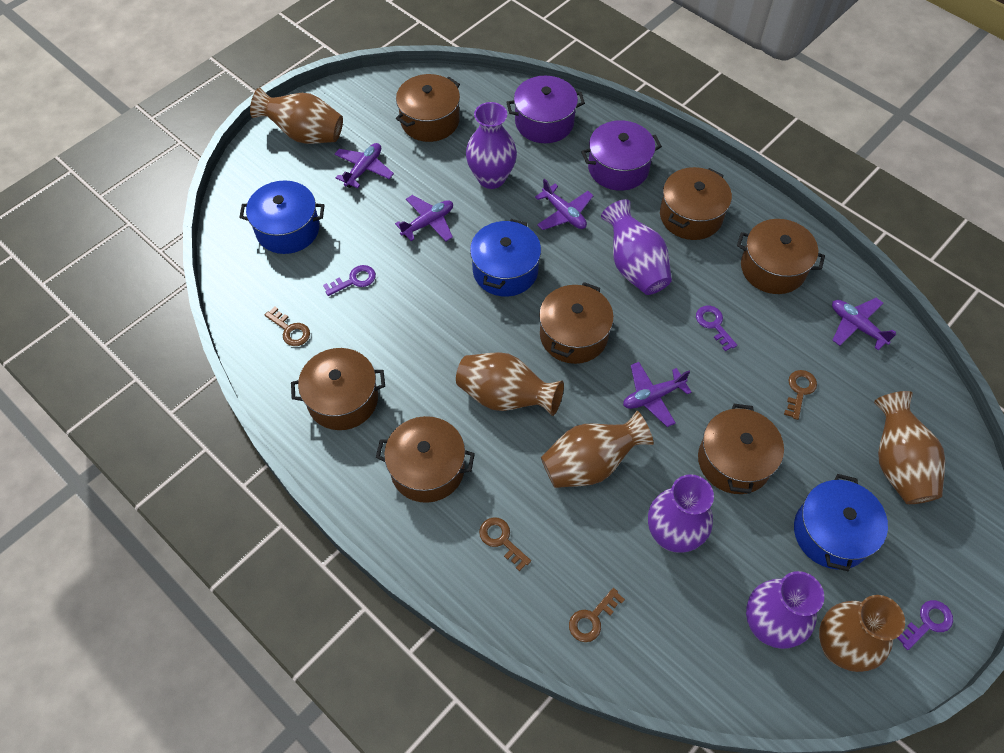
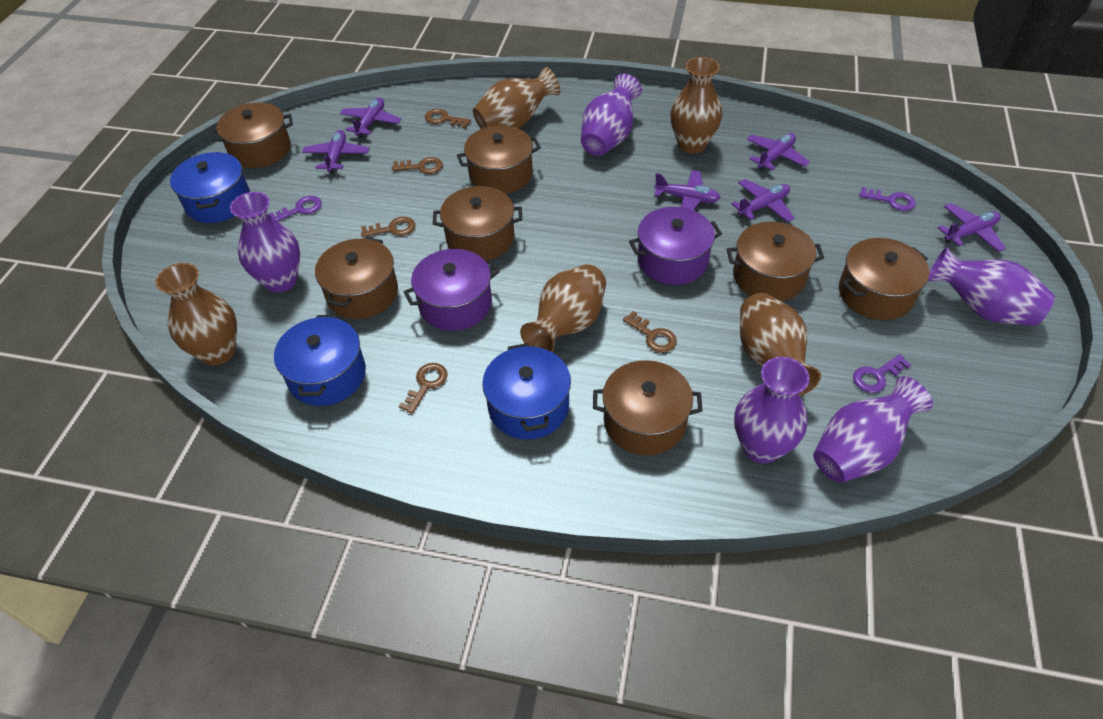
brown key: 4 -> 5
purple plane: 5 -> 6
purple vase: 4 -> 5

